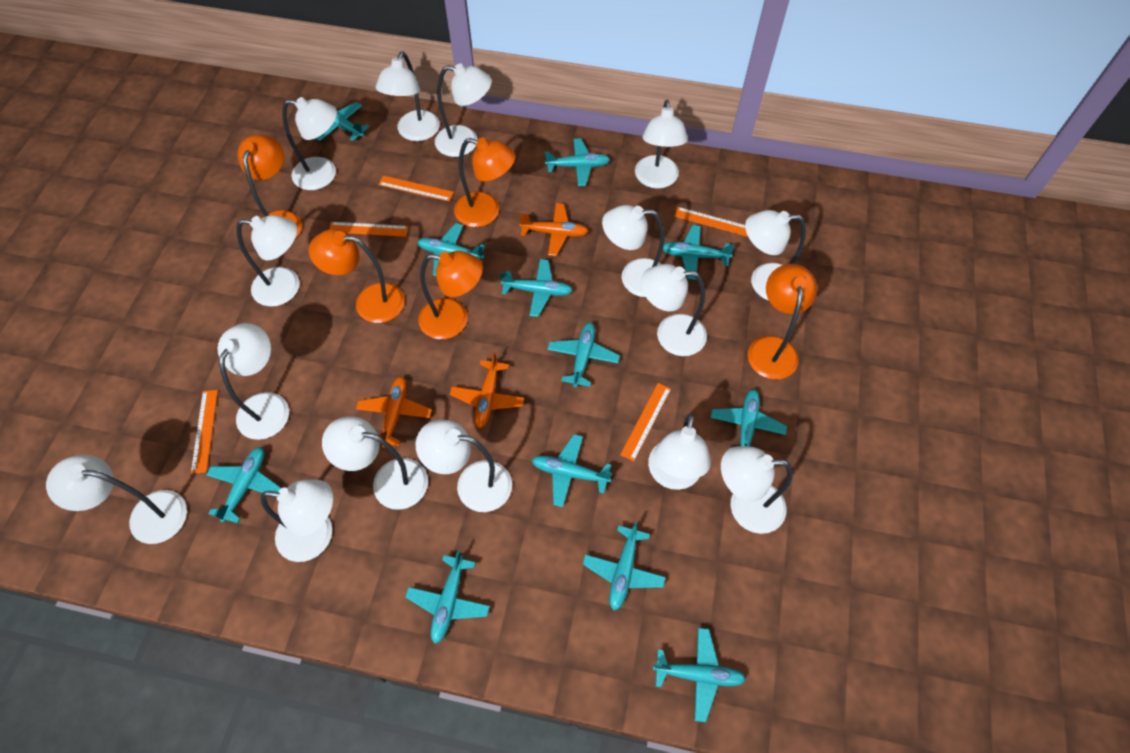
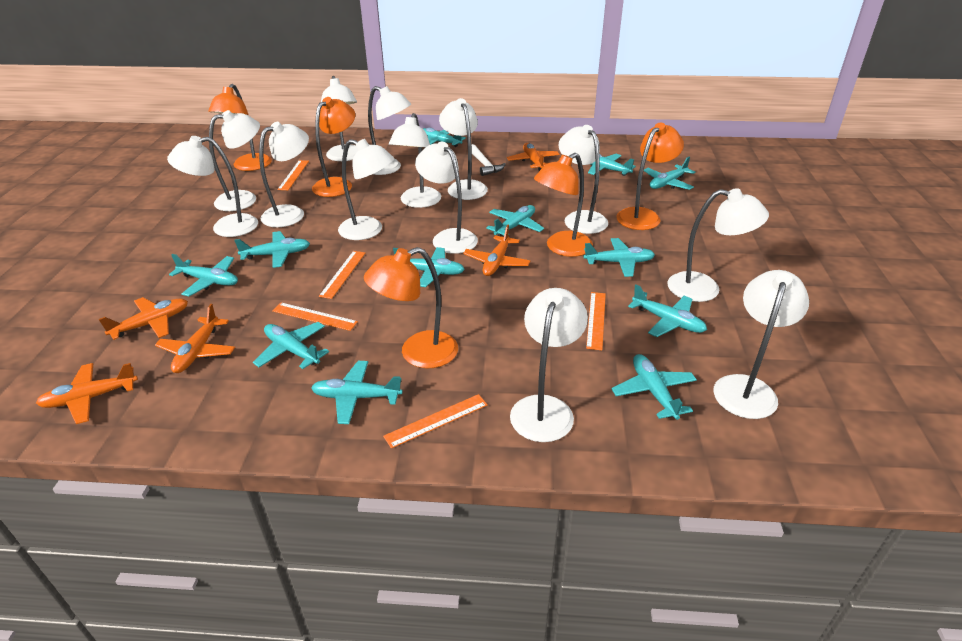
orange plane: 3 -> 5
white hammer: 0 -> 1
white lamp: 15 -> 13

